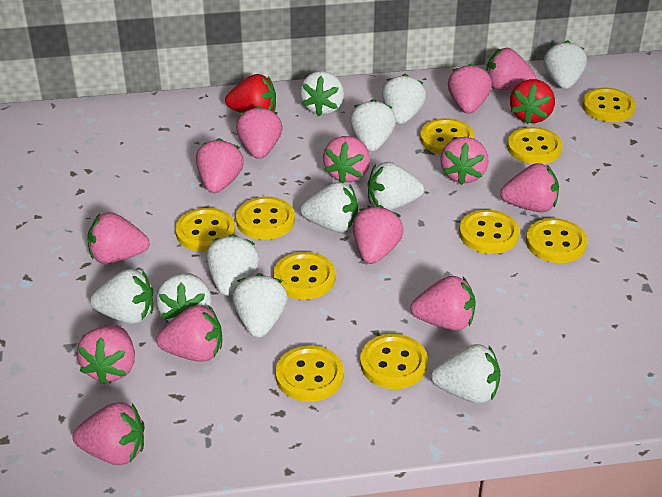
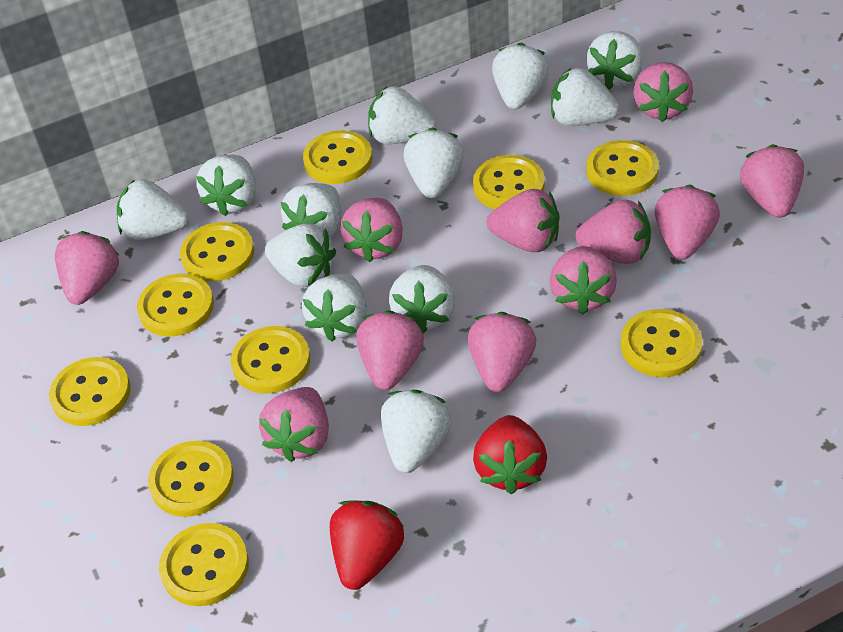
pink strawberry: 13 -> 11
white strawberry: 11 -> 12

